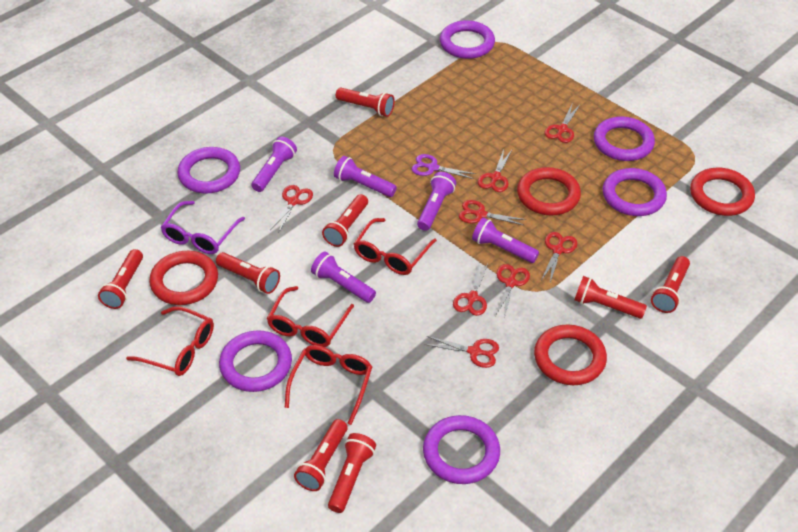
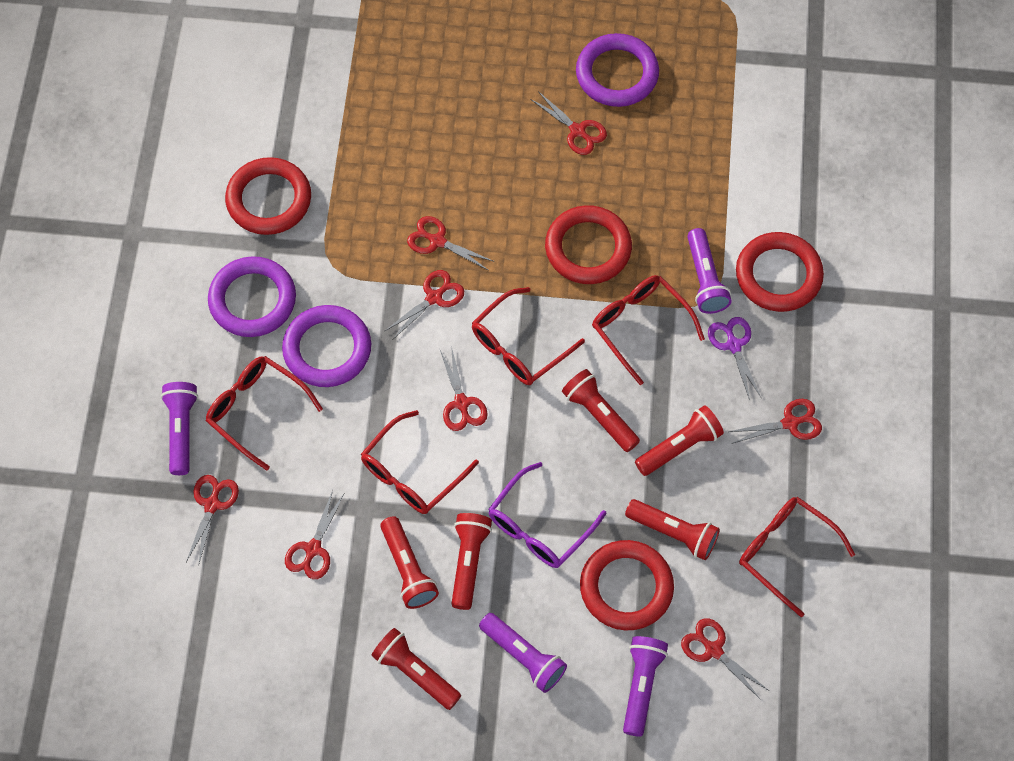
purple flashlight: 5 -> 4
purple ring: 6 -> 3
red flashlight: 8 -> 6
red glasses: 4 -> 5

